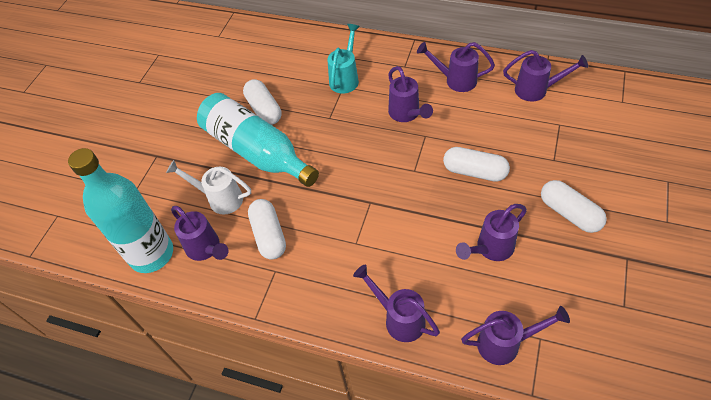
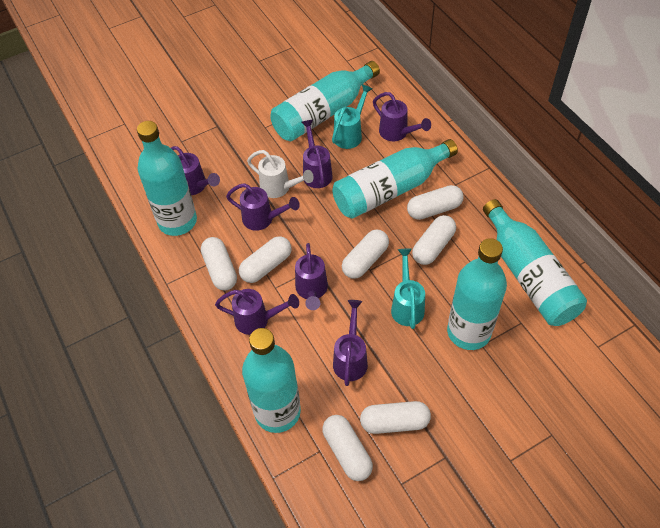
turquoise bottle: 2 -> 6
turquoise watering can: 1 -> 2
white capsule: 4 -> 7

